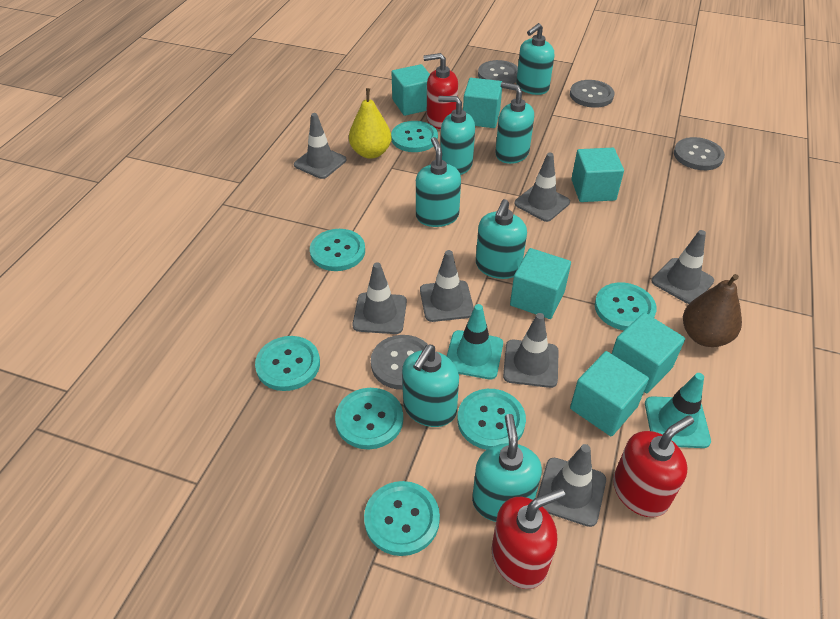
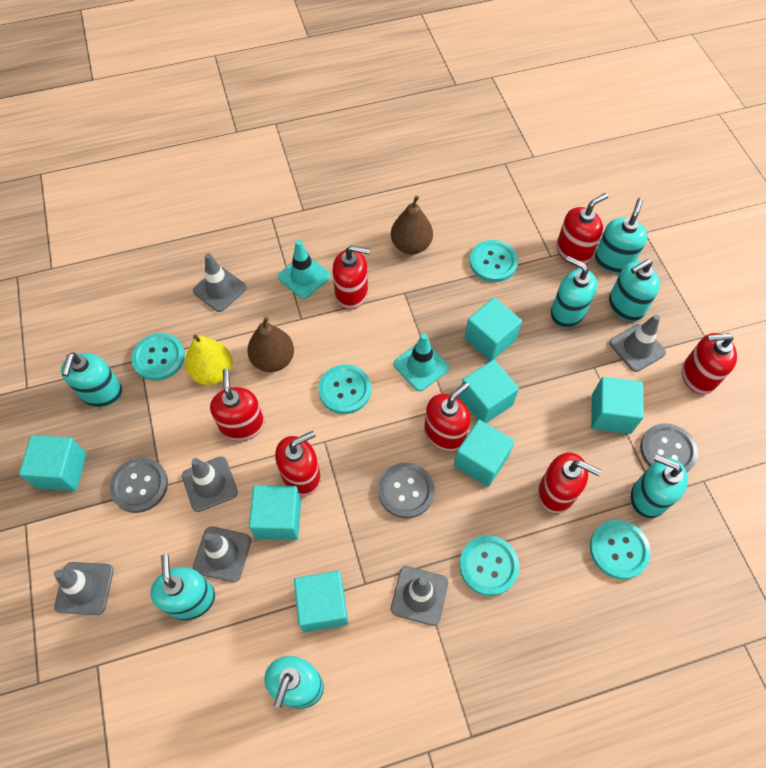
brown pear: 1 -> 2
grey button: 4 -> 3
grey traffic cone: 7 -> 6
red soap dispenser: 3 -> 7
turquoise button: 7 -> 5
turquoise cube: 6 -> 7

